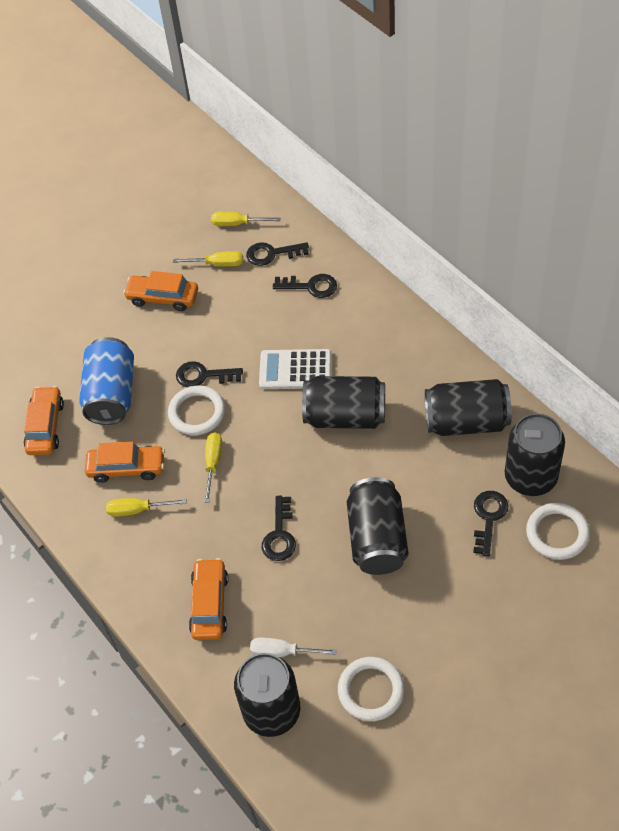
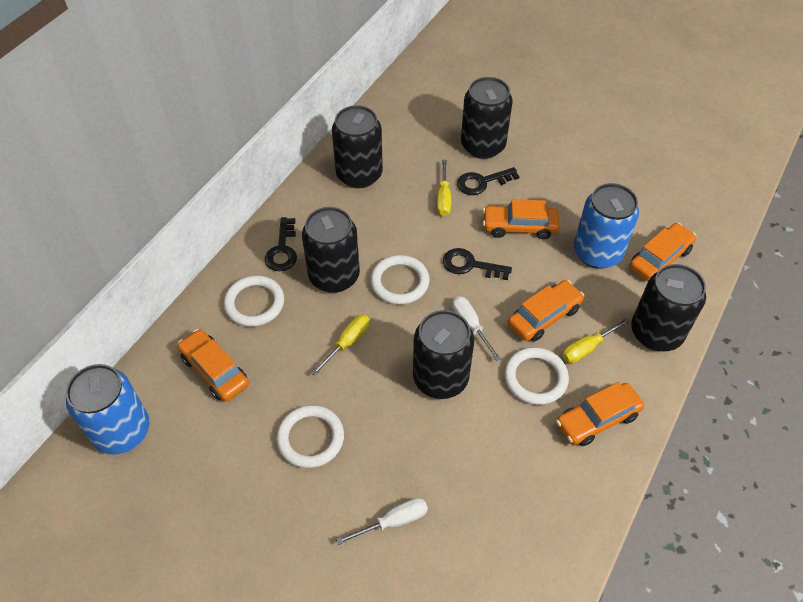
black key: 5 -> 3
blue can: 1 -> 2
orange car: 4 -> 5
white calculator: 1 -> 0
white ring: 3 -> 4
white screwdriver: 1 -> 2
yellow screwdriver: 4 -> 3

